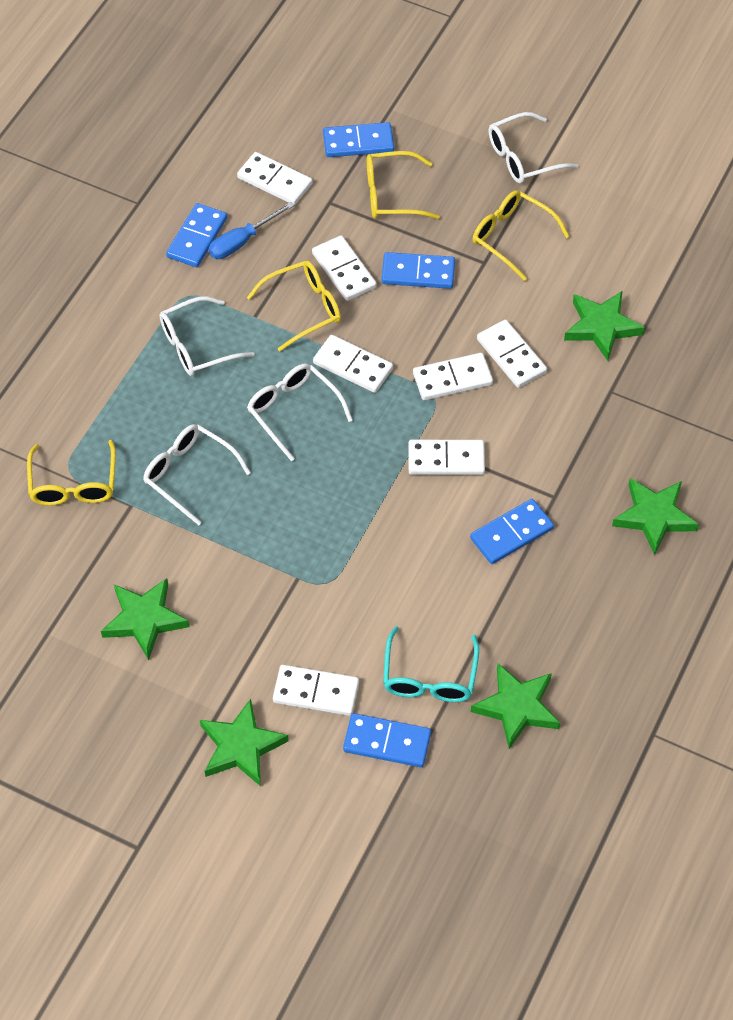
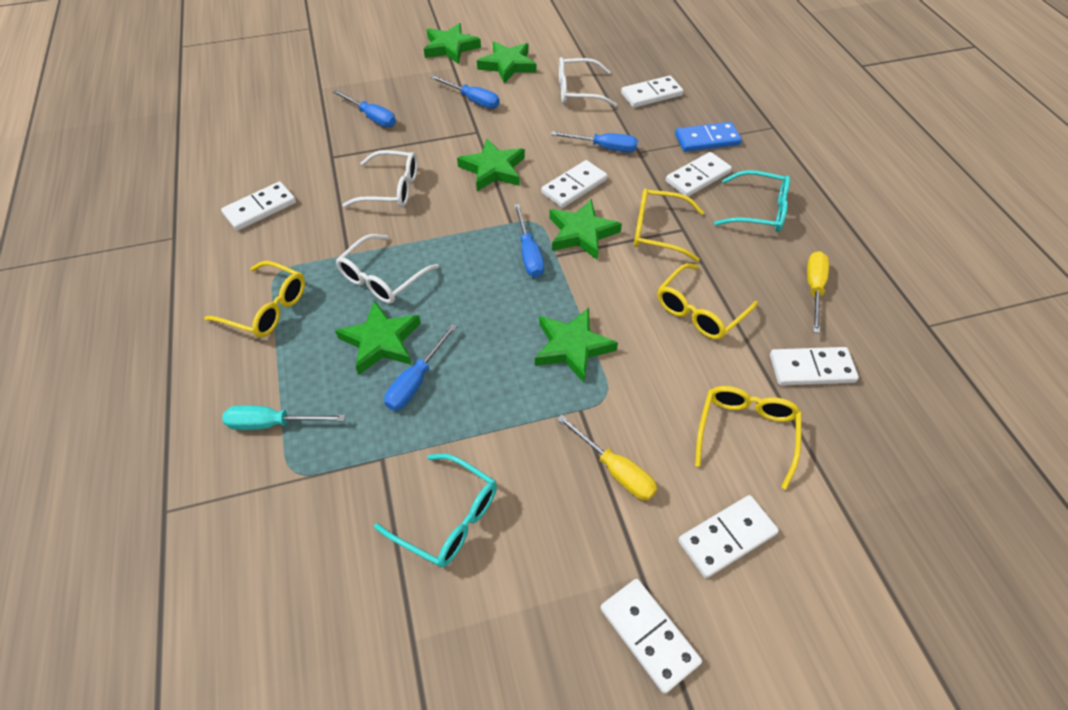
blue domino: 5 -> 1
blue screwdriver: 1 -> 5
green star: 5 -> 6
turquoise glasses: 1 -> 2
turquoise screwdriver: 0 -> 1
white glasses: 4 -> 3
yellow screwdriver: 0 -> 2

